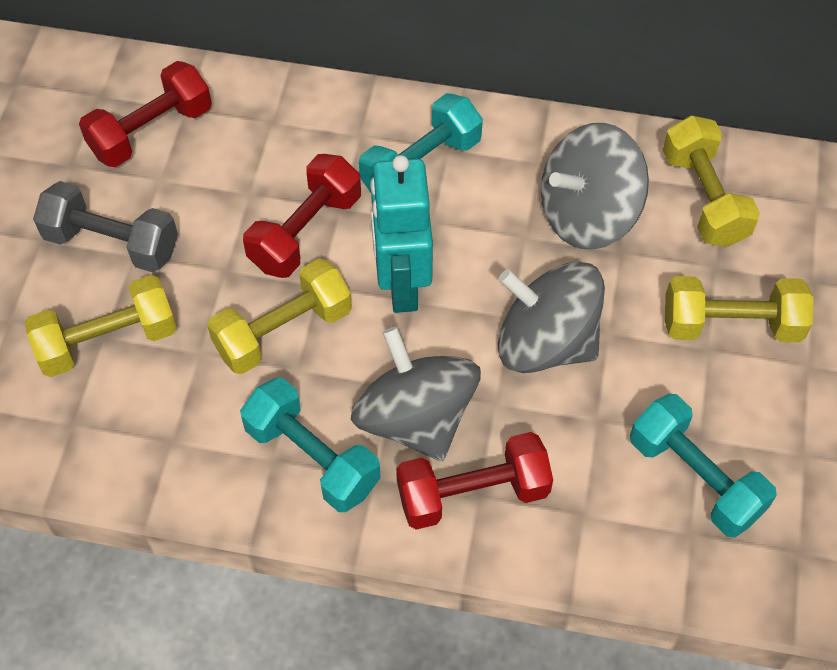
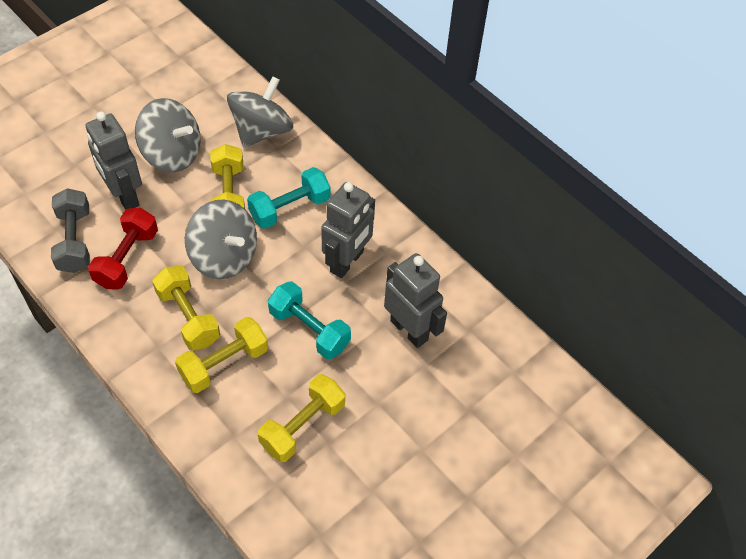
grey robot: 0 -> 3
red dumbbell: 3 -> 1
turquoise dumbbell: 3 -> 2
turquoise robot: 1 -> 0

